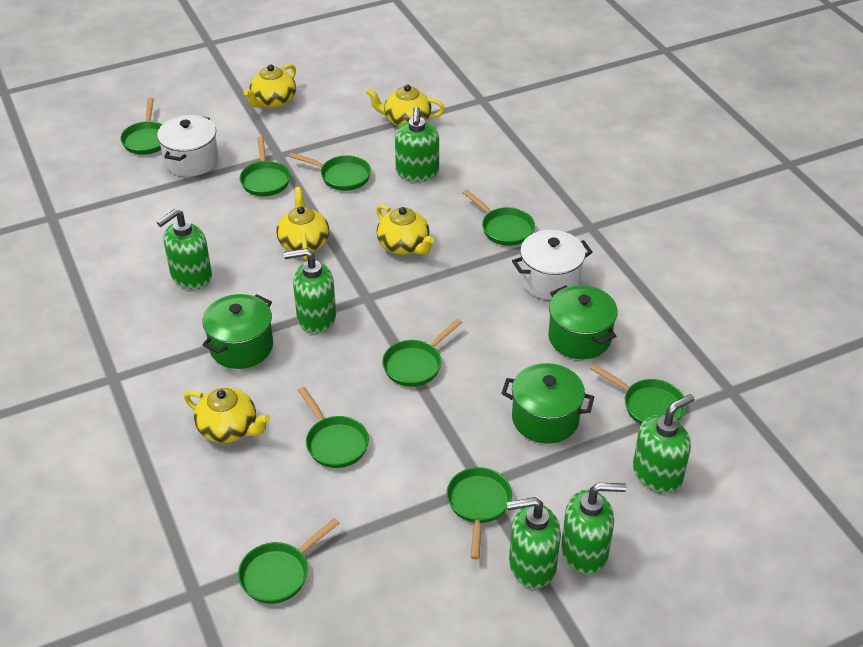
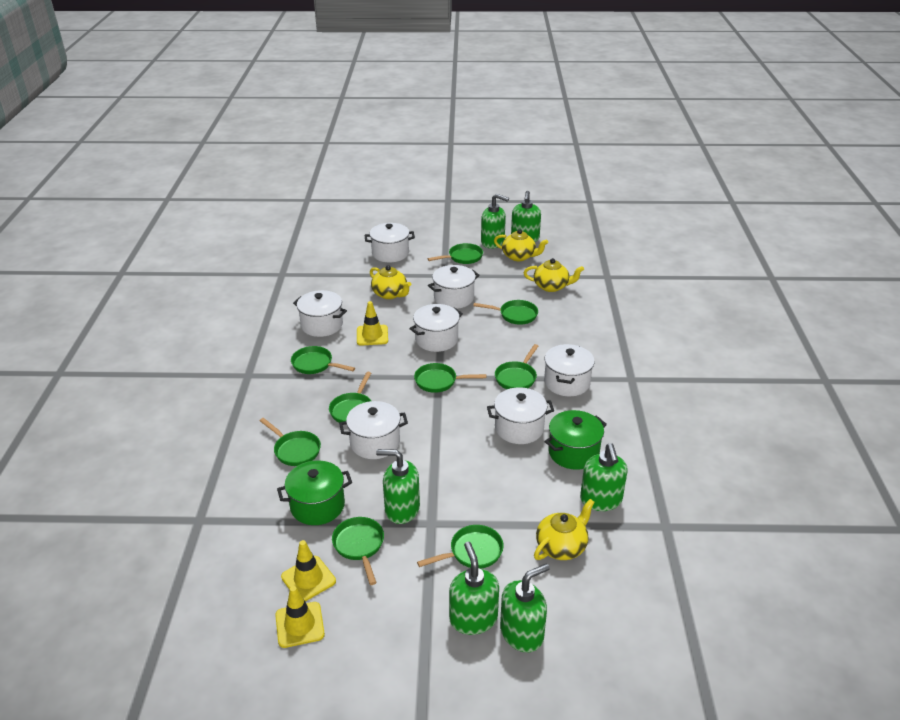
green pot: 3 -> 2
white pot: 2 -> 7
yellow teapot: 5 -> 4
yellow traffic cone: 0 -> 3

